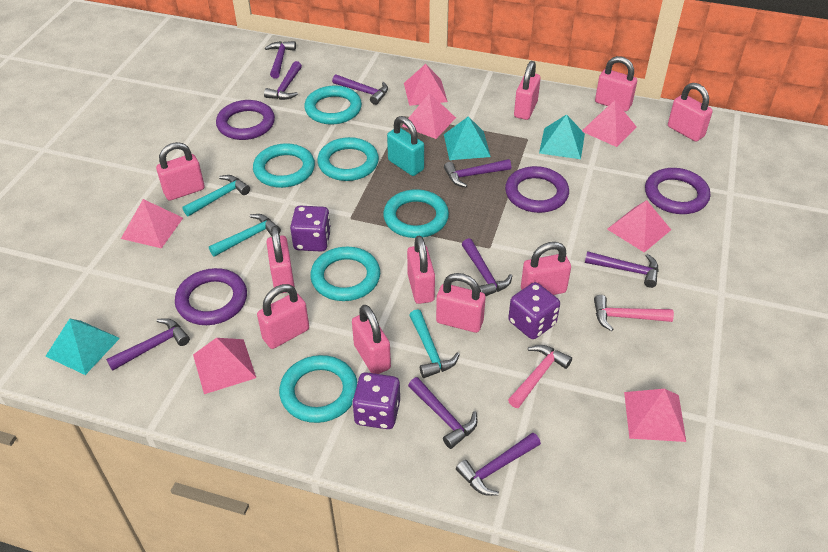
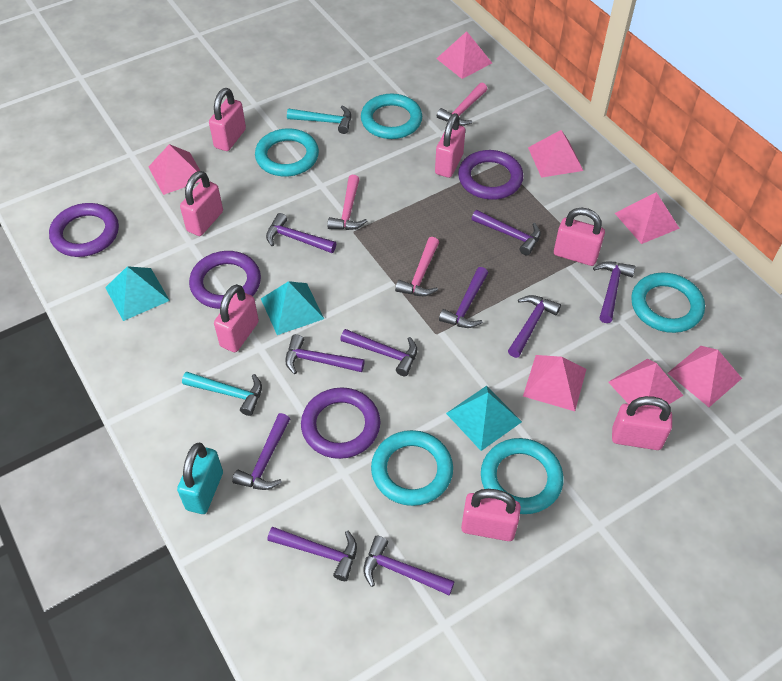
pink hammer: 2 -> 3
pink padlock: 10 -> 7
purple dice: 3 -> 0
purple hammer: 9 -> 10
turquoise hammer: 3 -> 2
turquoise ring: 6 -> 5

